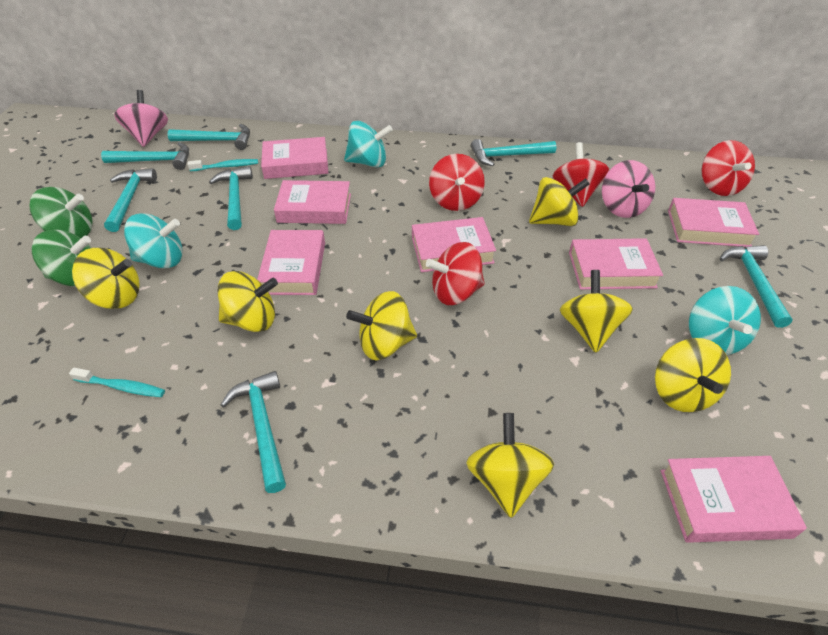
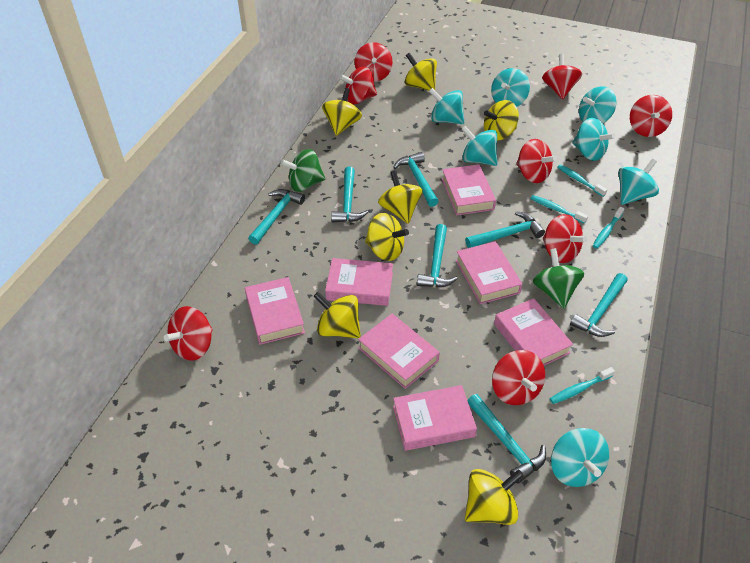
pink spinning top: 2 -> 0
red spinning top: 4 -> 8
turquoise spinning top: 3 -> 7
turquoise toothbrush: 2 -> 4

